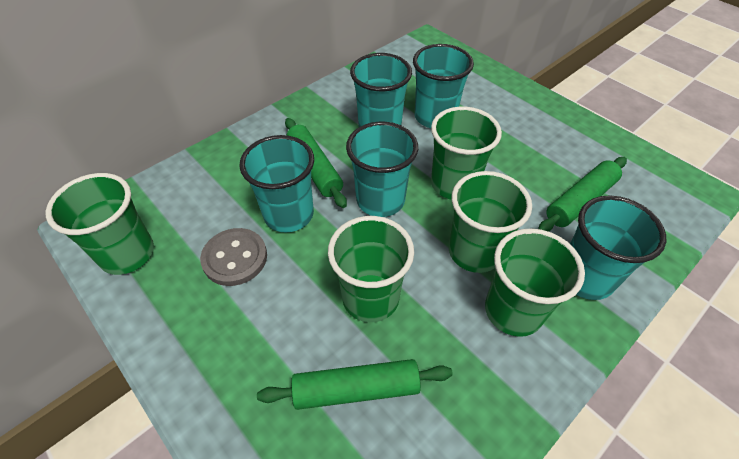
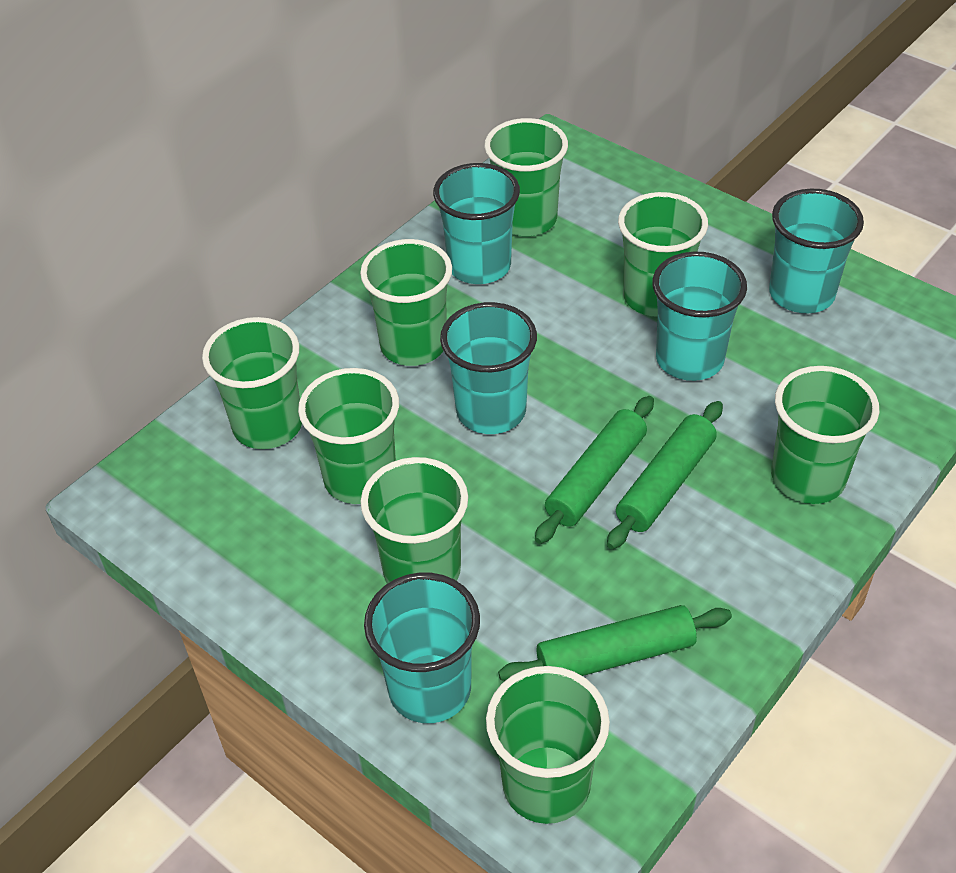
green cup: 5 -> 8
grey button: 1 -> 0

